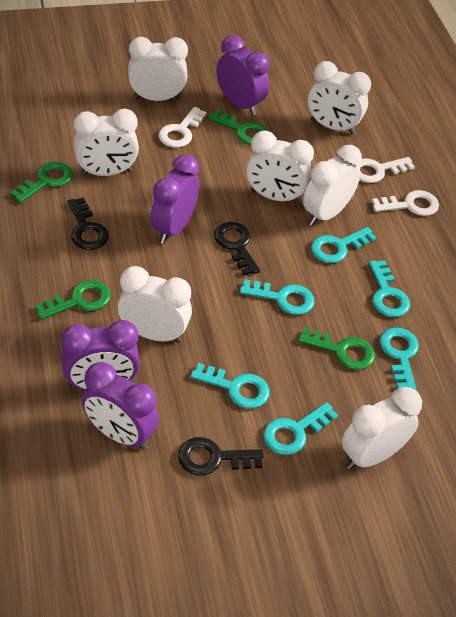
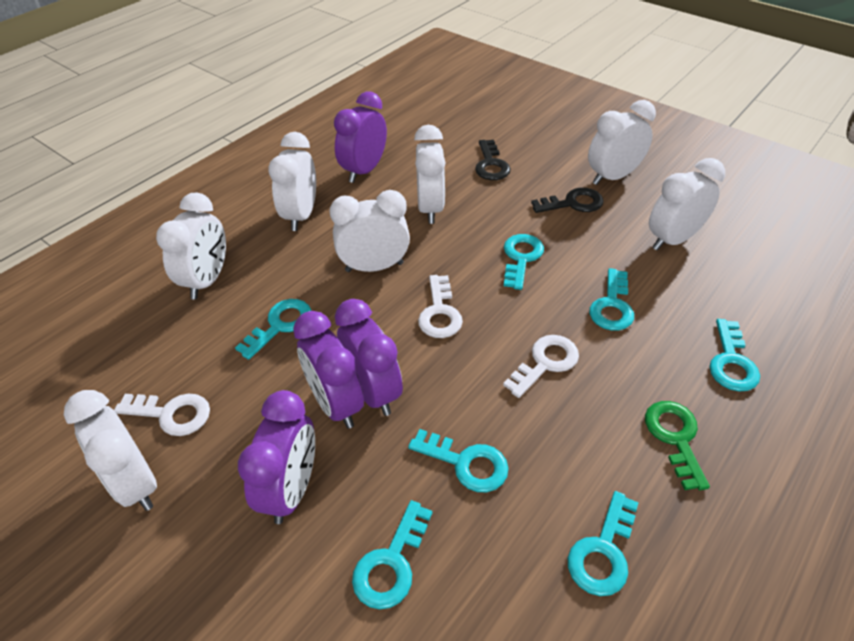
black key: 3 -> 2
green key: 4 -> 1
turquoise key: 6 -> 7

